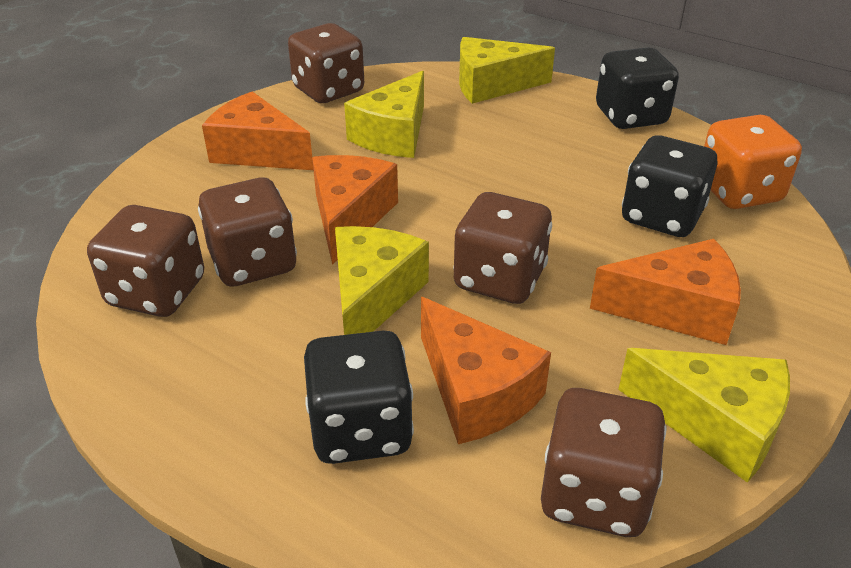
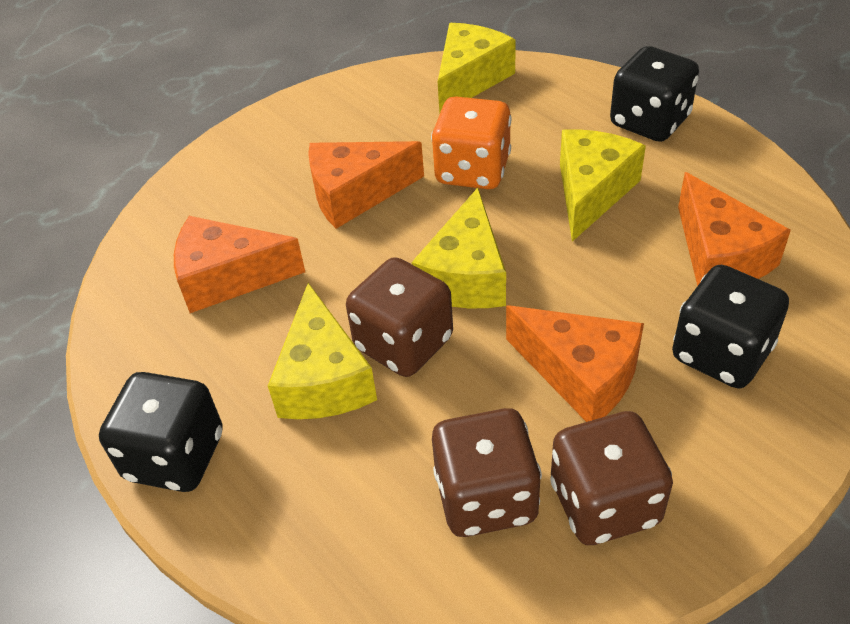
brown dice: 5 -> 3

